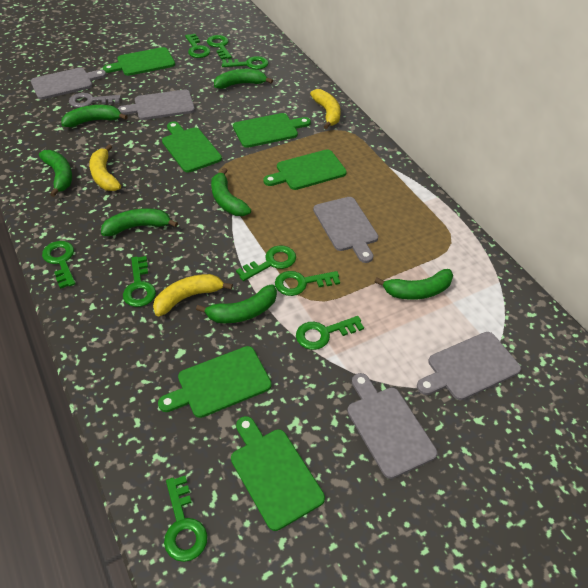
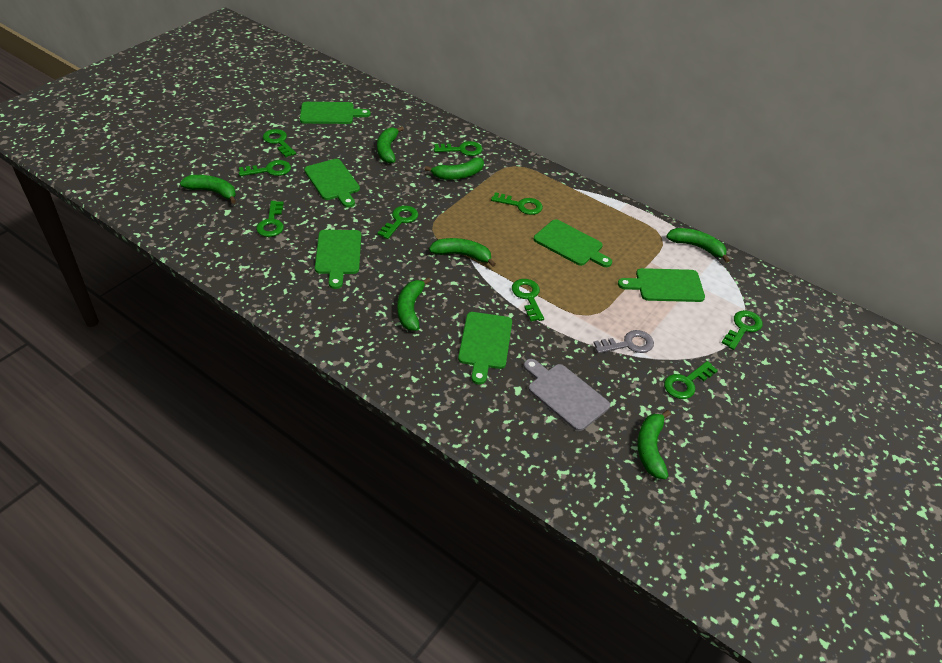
grey cutting board: 5 -> 1
yellow banana: 3 -> 0

